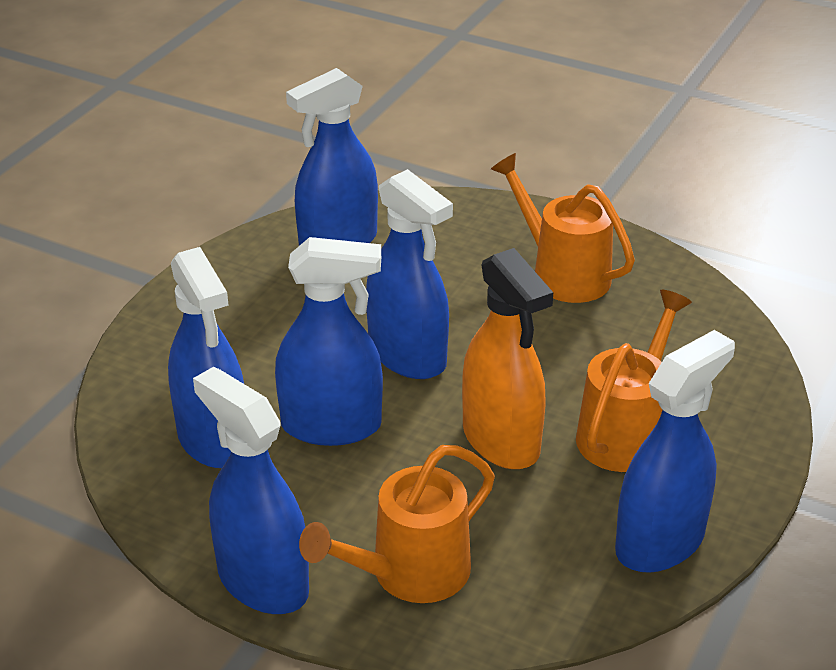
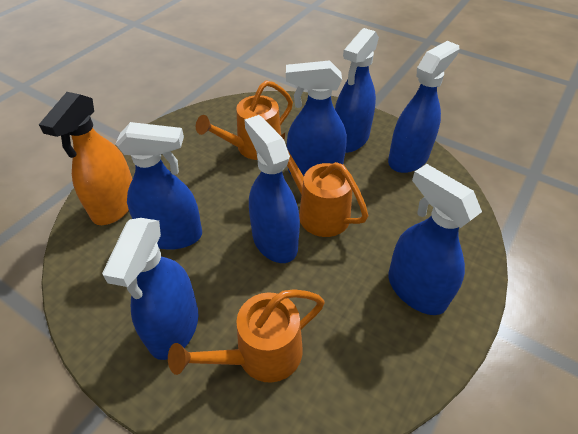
blue spray bottle: 6 -> 7

